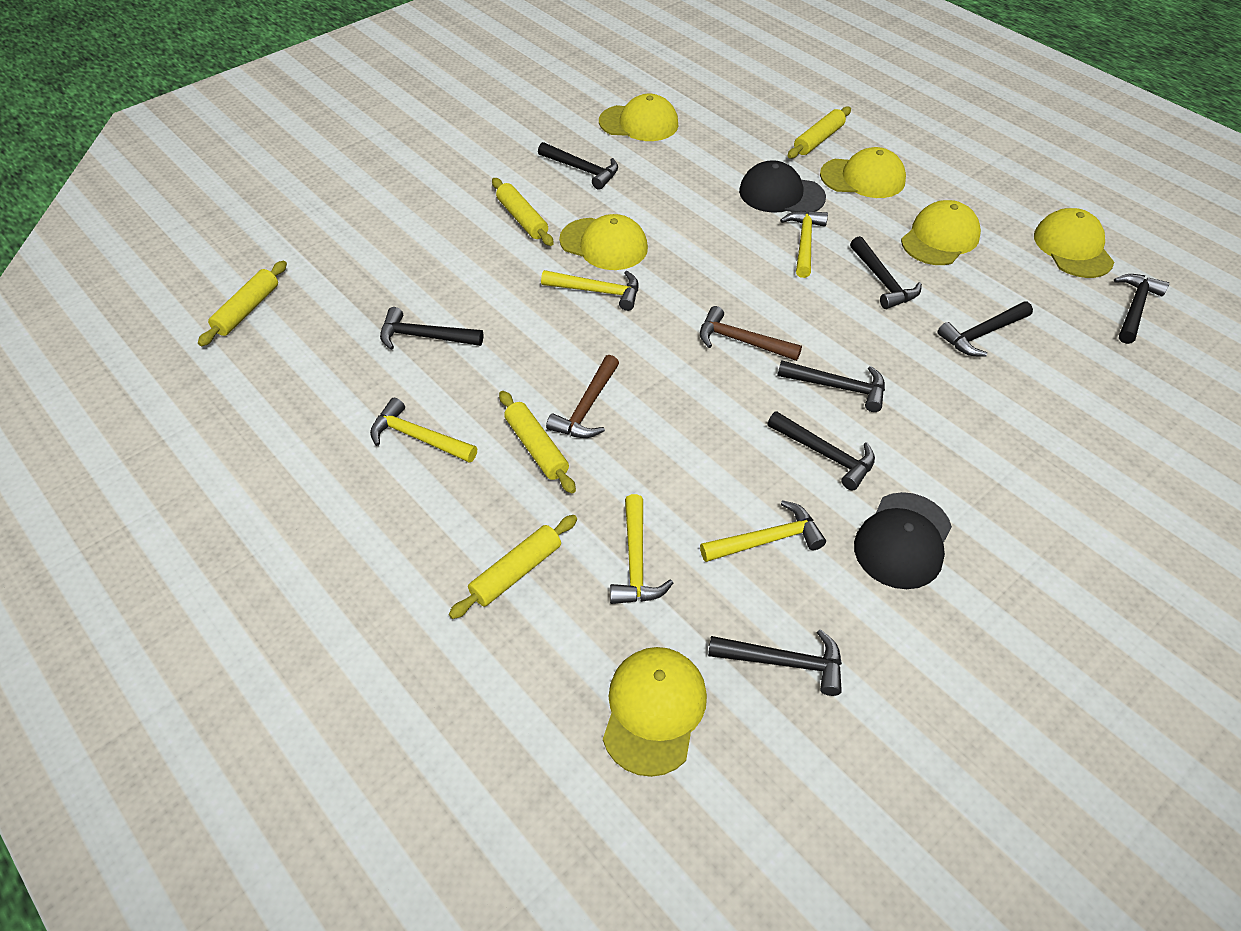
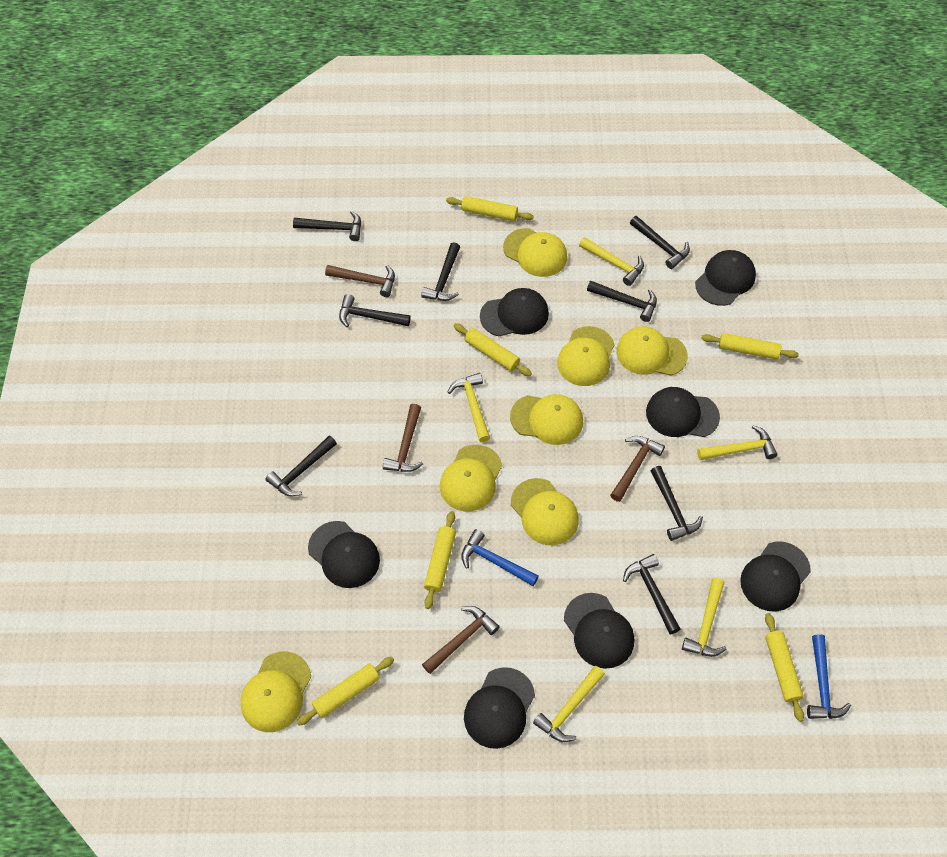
black cap: 2 -> 7
blue hammer: 0 -> 2
brown hammer: 2 -> 4
yellow cap: 6 -> 7
yellow rolling pin: 5 -> 6

